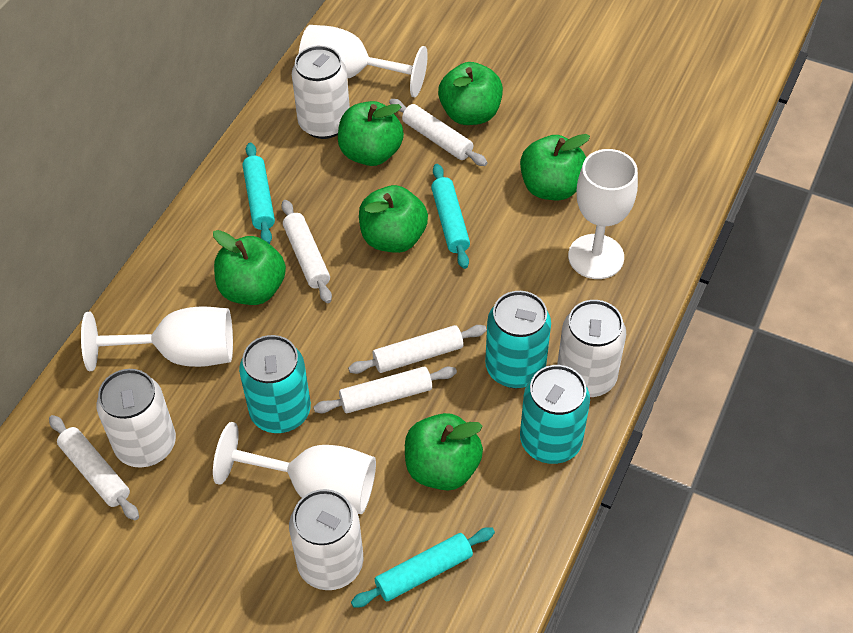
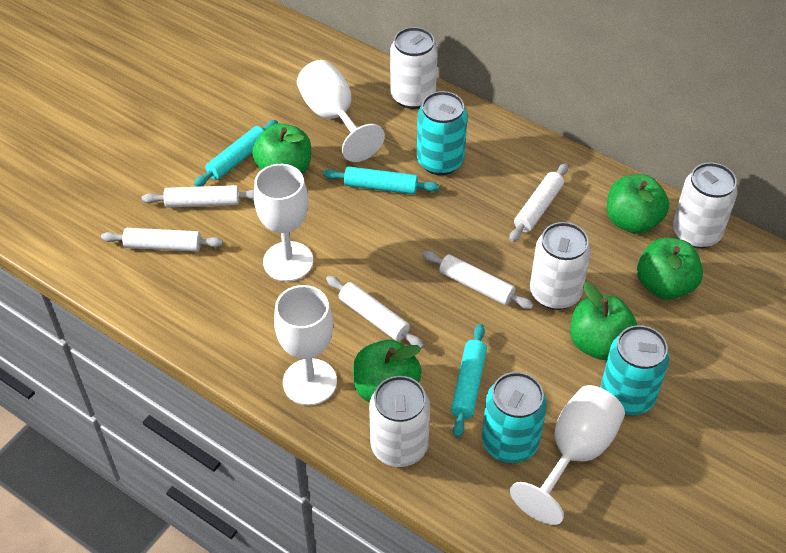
green apple: 6 -> 5

